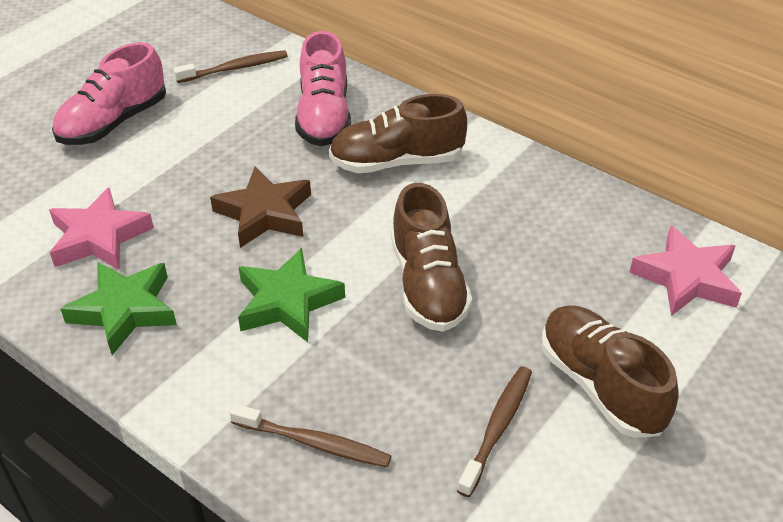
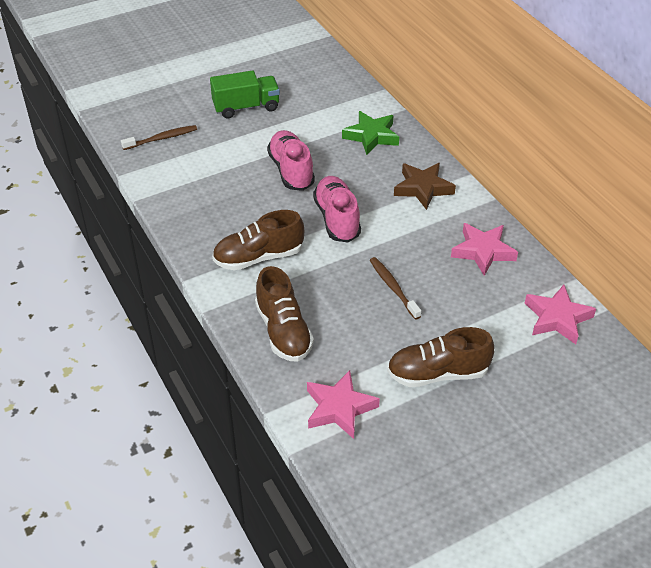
brown toothbrush: 3 -> 2
green star: 2 -> 1
green truck: 0 -> 1
pink star: 2 -> 3

